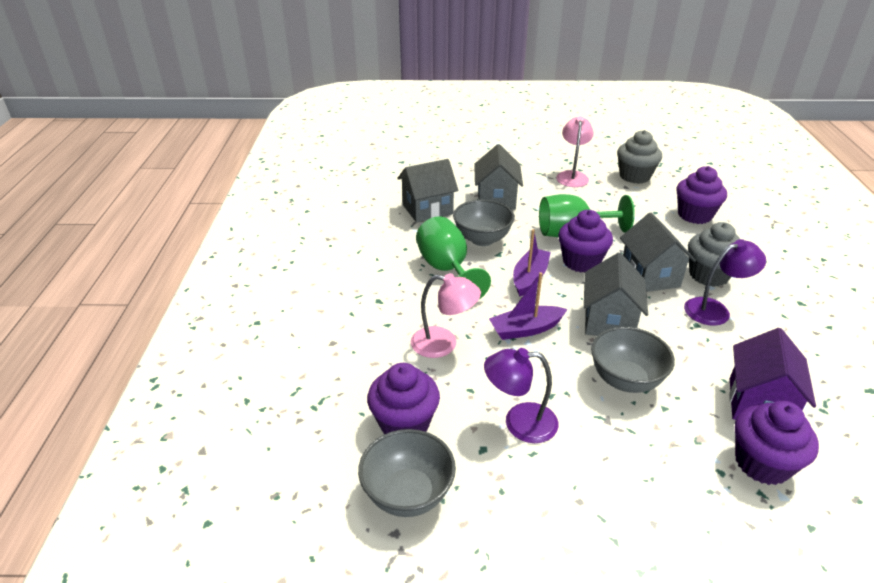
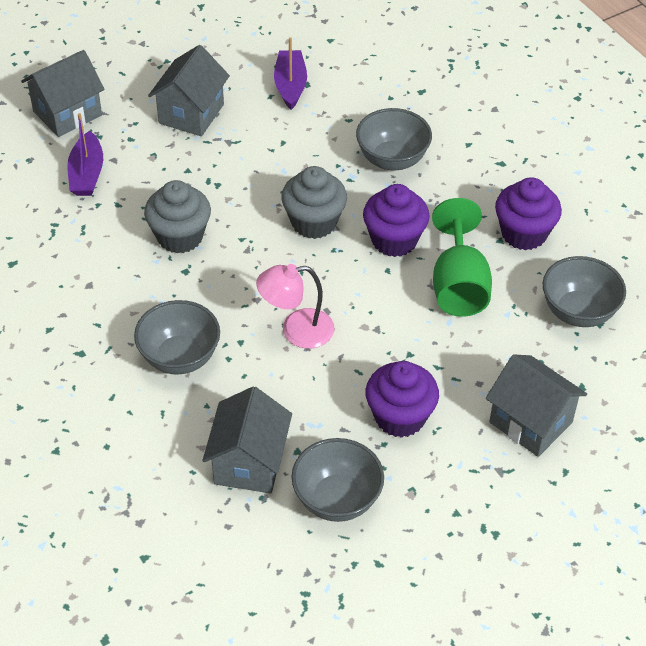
green goblet: 2 -> 1
grey bowl: 3 -> 4
pink lamp: 2 -> 1
purple cupcake: 4 -> 3
purple house: 1 -> 0
purple lamp: 2 -> 0

